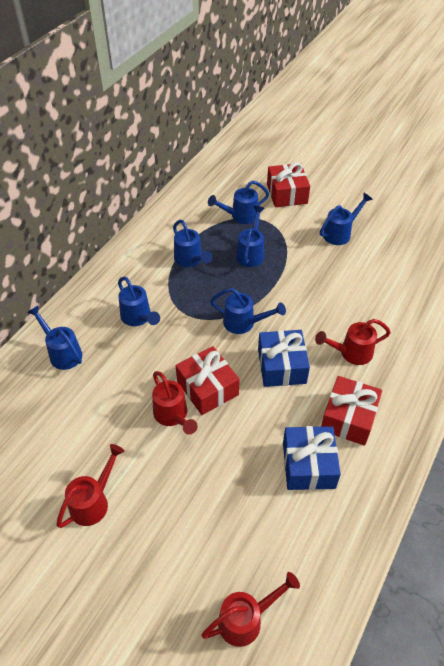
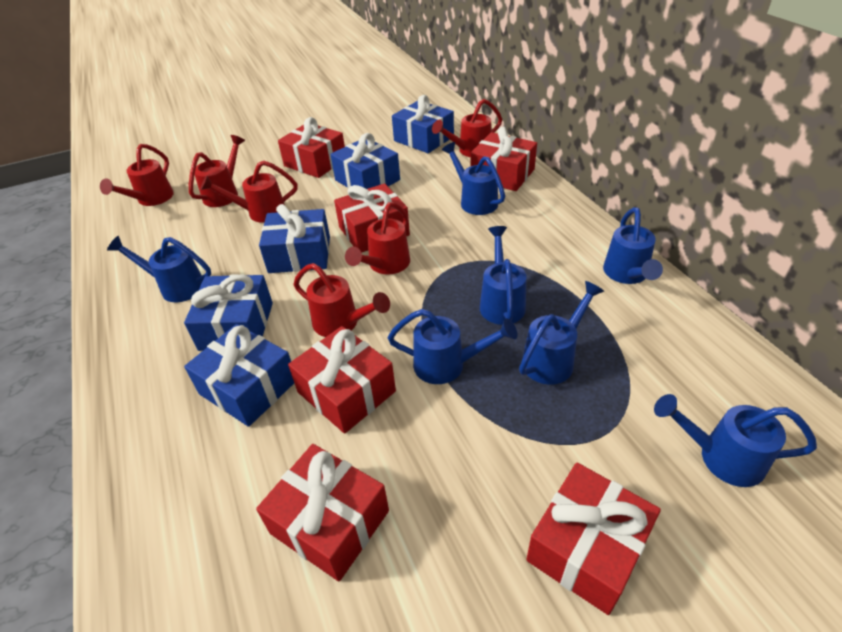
blue gift: 2 -> 5
red gift: 3 -> 6
red watering can: 4 -> 6

